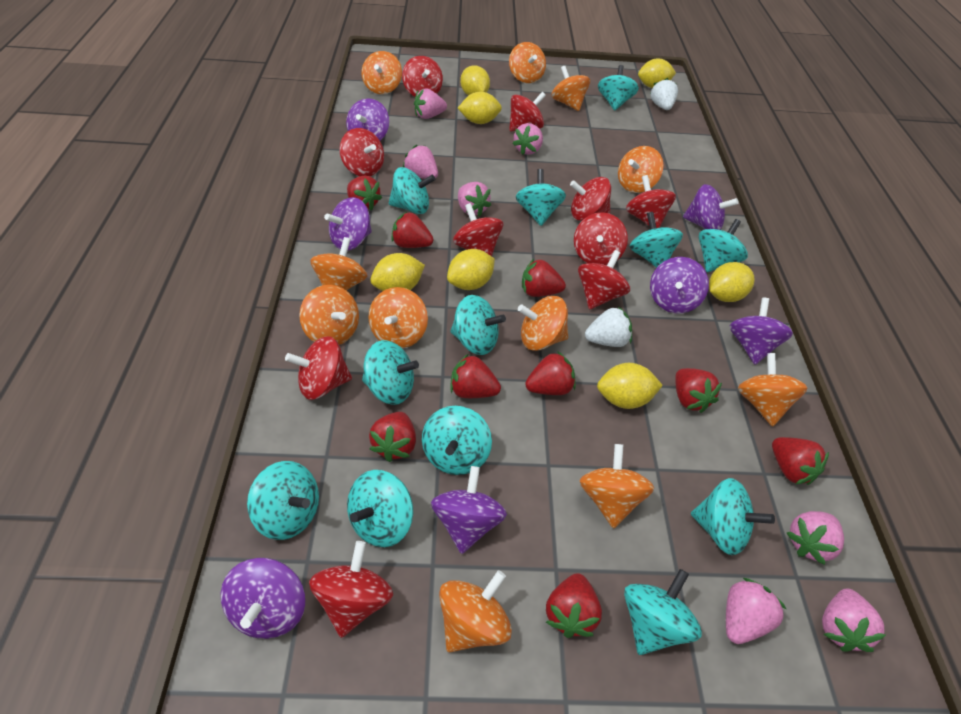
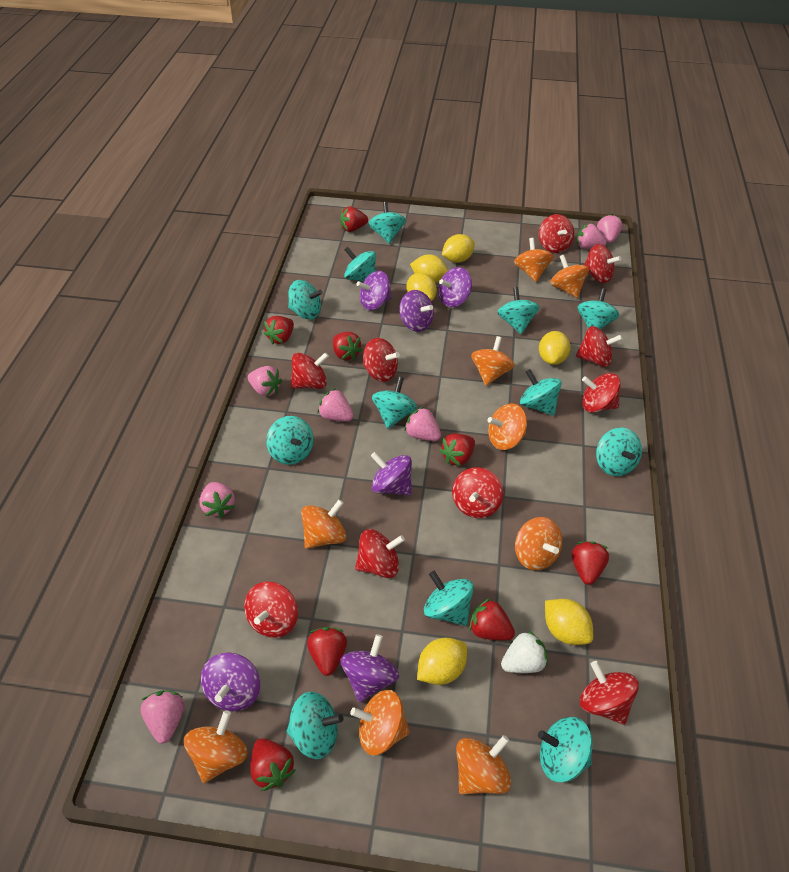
orange spinning top: 11 -> 9
purple spinning top: 7 -> 6
red strawberry: 9 -> 8
white strawberry: 2 -> 1
yellow lemon: 7 -> 6

